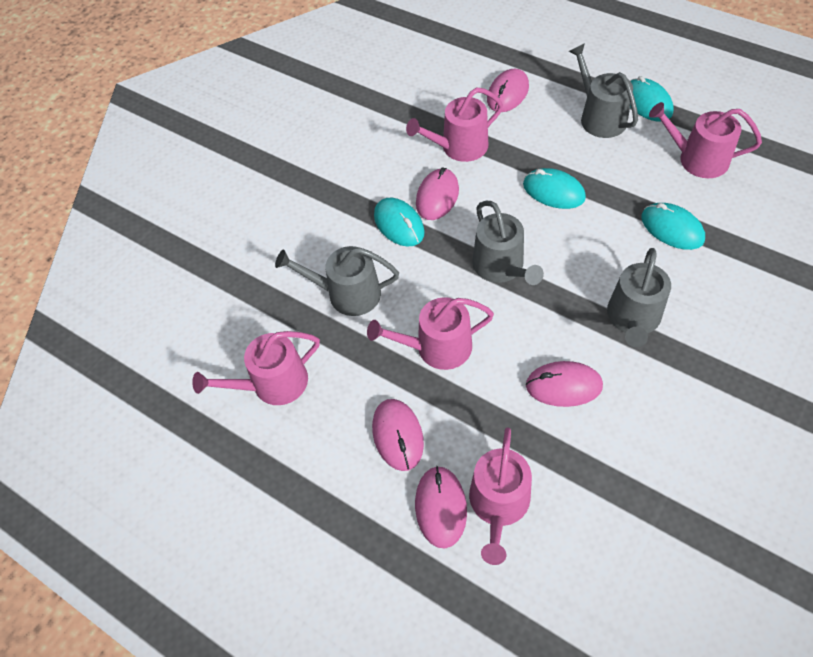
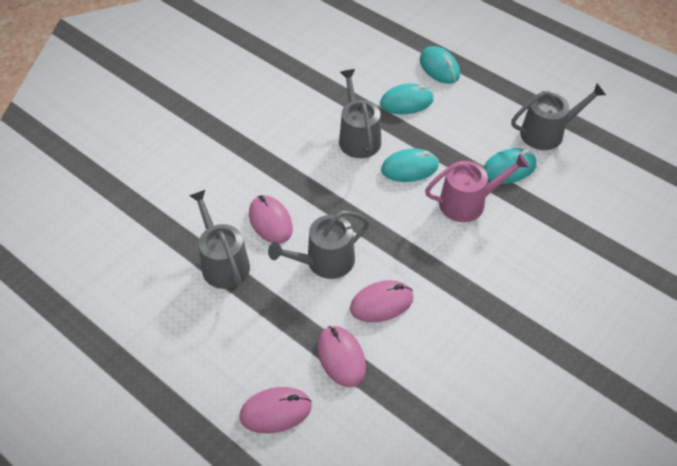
pink mouse: 5 -> 4
pink watering can: 5 -> 1

